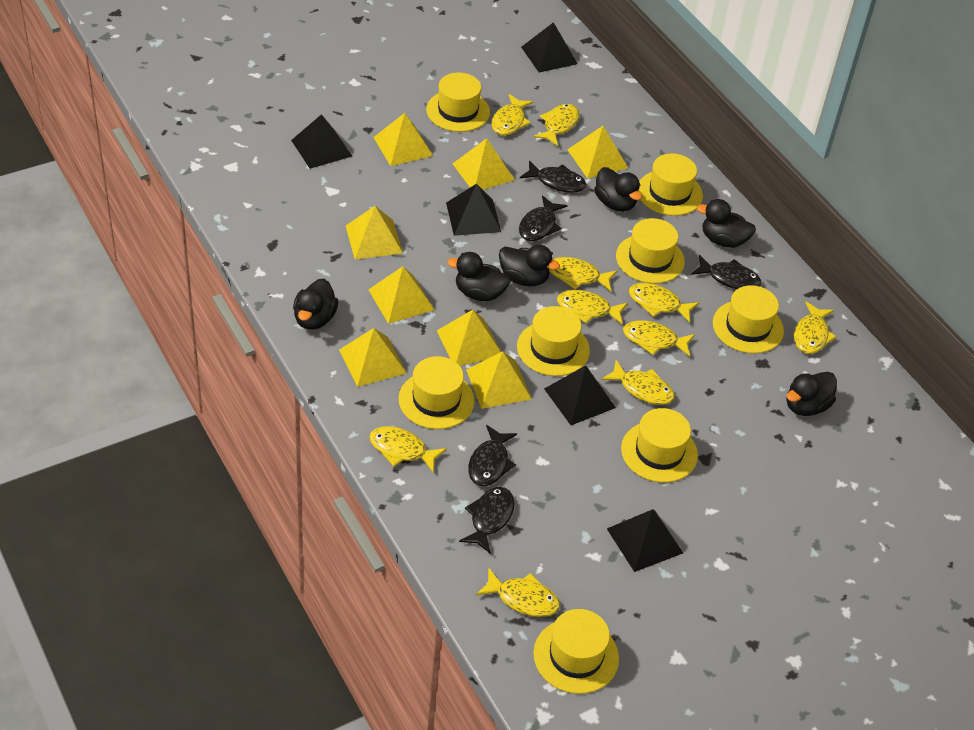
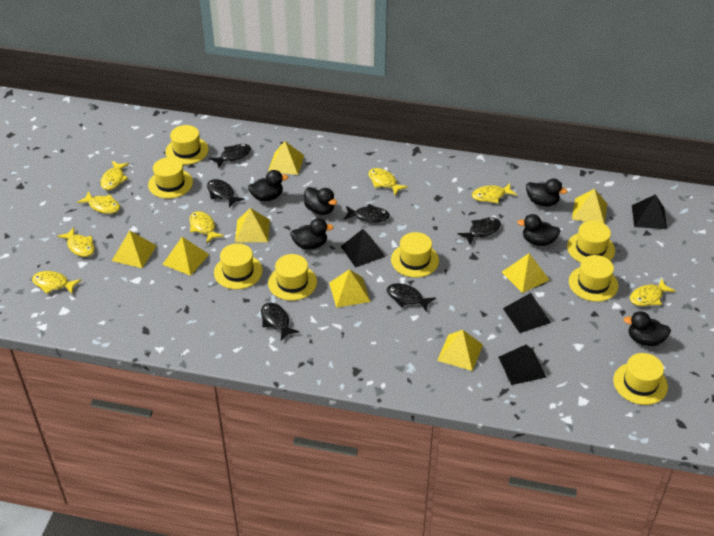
black fish: 5 -> 6
black pyramid: 5 -> 4
yellow fish: 10 -> 8

